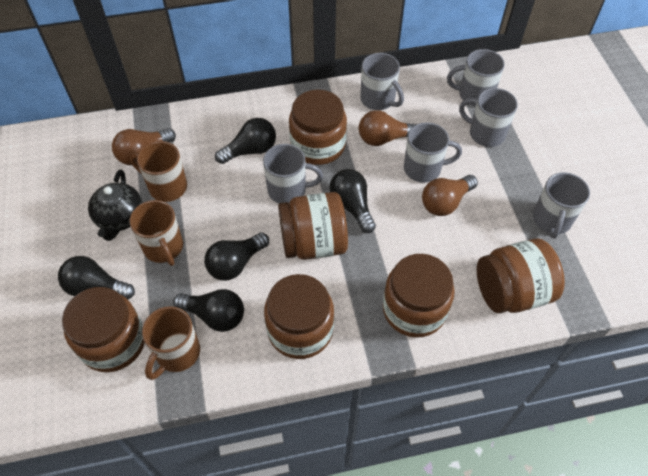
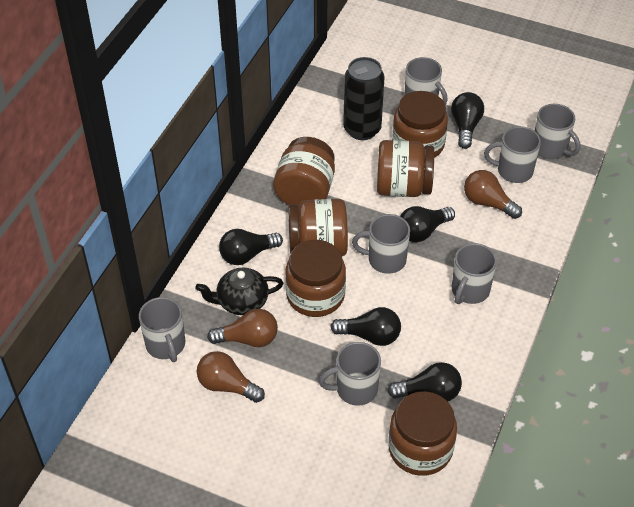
black can: 0 -> 1
brown mug: 3 -> 0
grey mug: 6 -> 7

